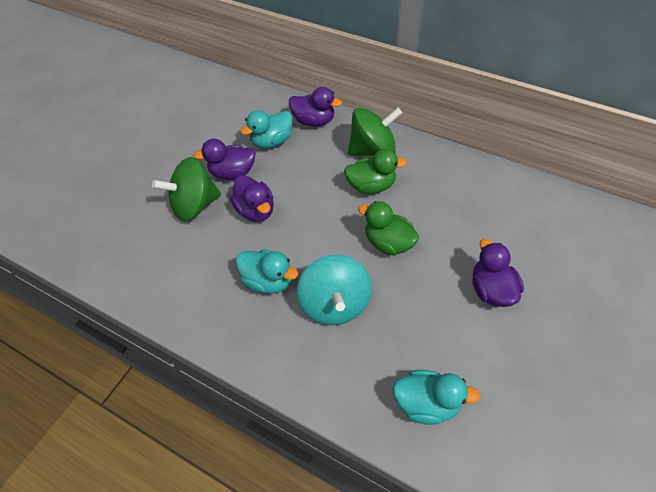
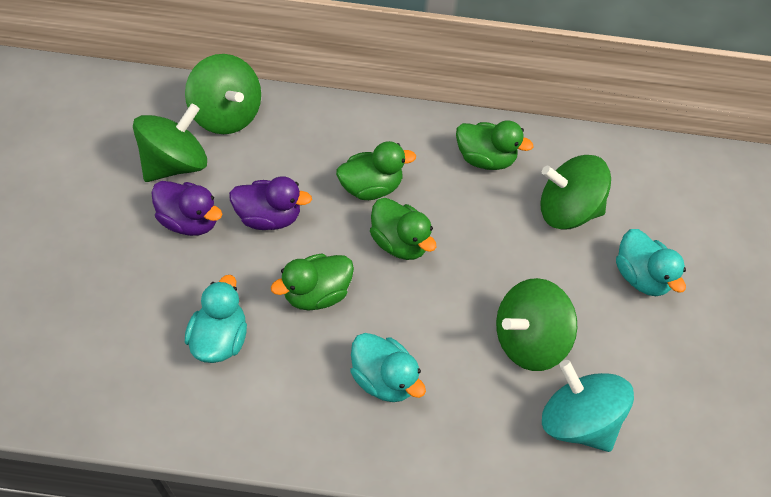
green duck: 2 -> 4
green spinning top: 2 -> 4
purple duck: 4 -> 2

